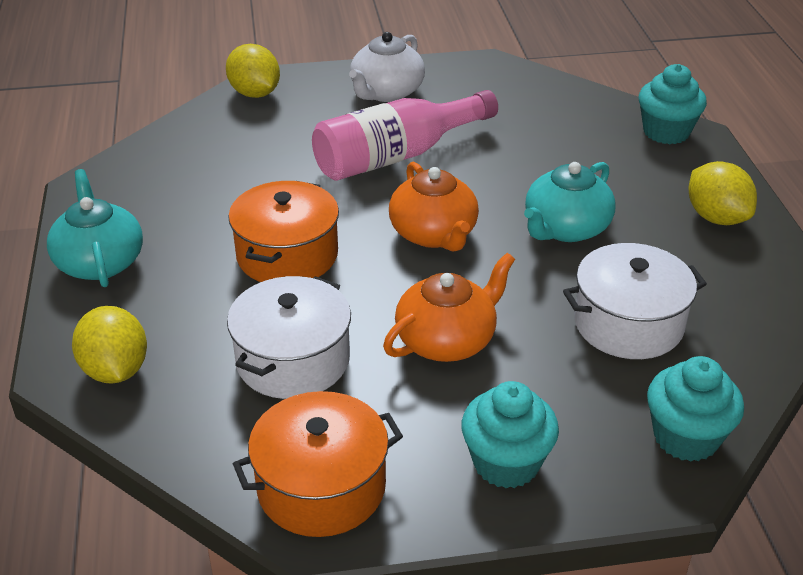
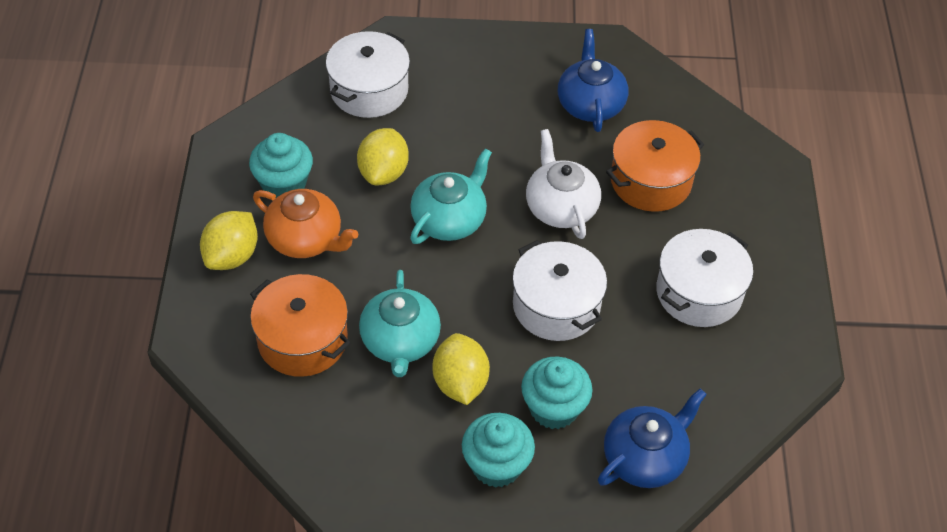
blue teapot: 0 -> 2
orange teapot: 2 -> 1
pink bottle: 1 -> 0
white pot: 2 -> 3

